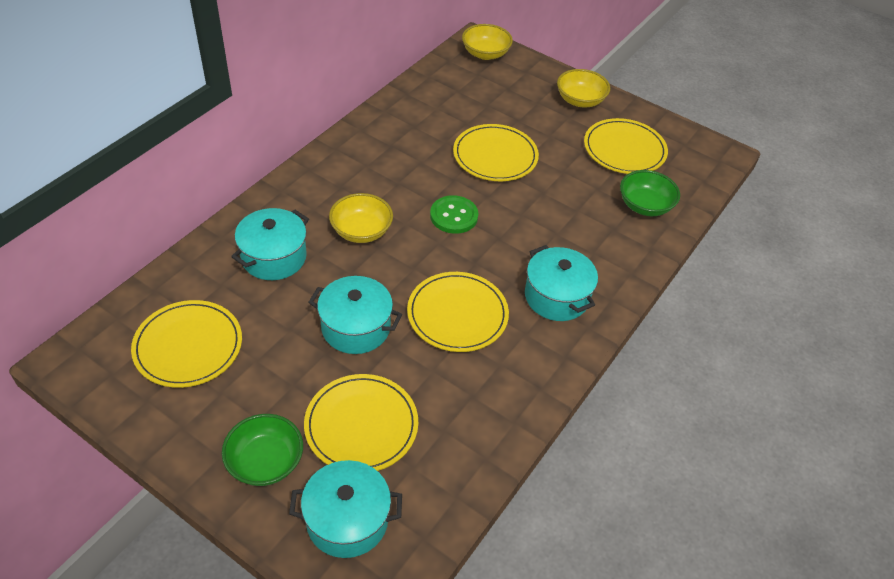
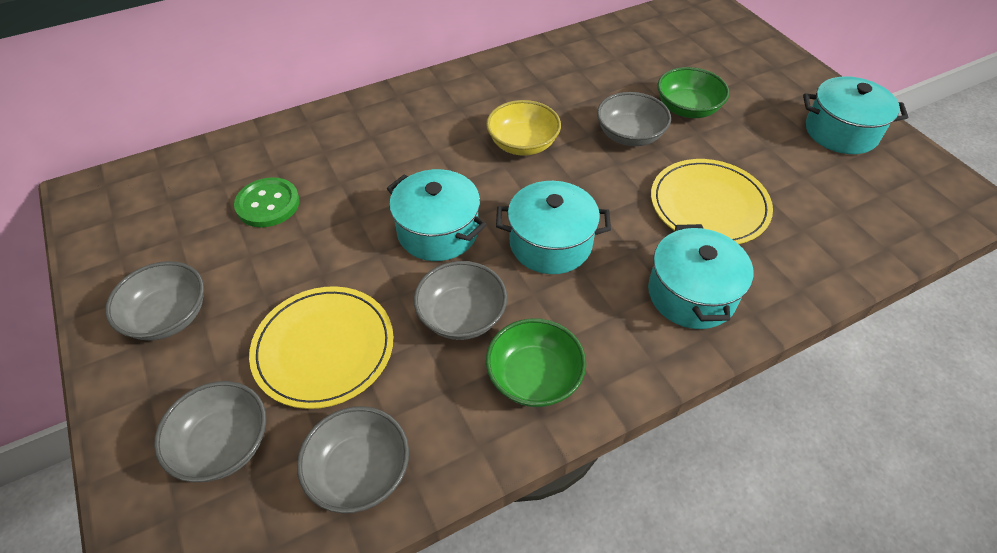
grey bowl: 0 -> 5
yellow bowl: 3 -> 1
yellow plate: 5 -> 2

